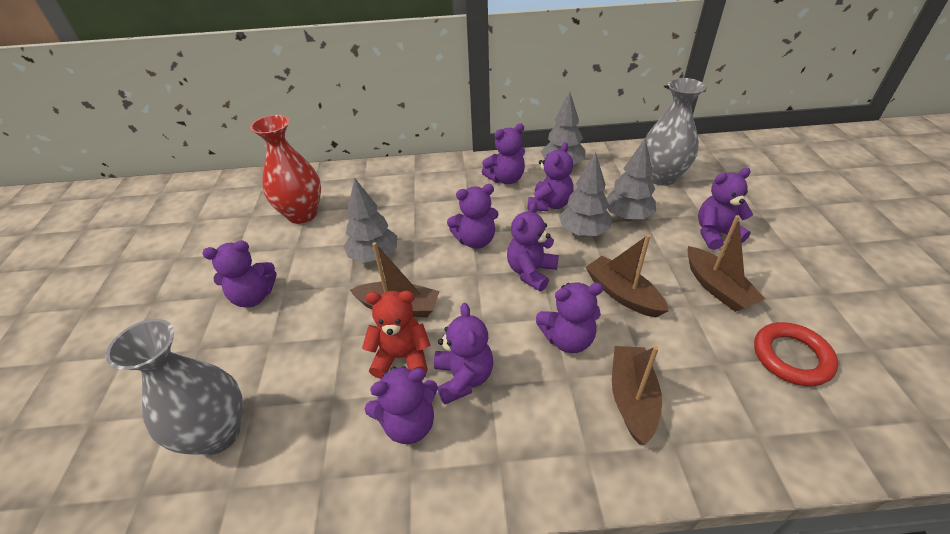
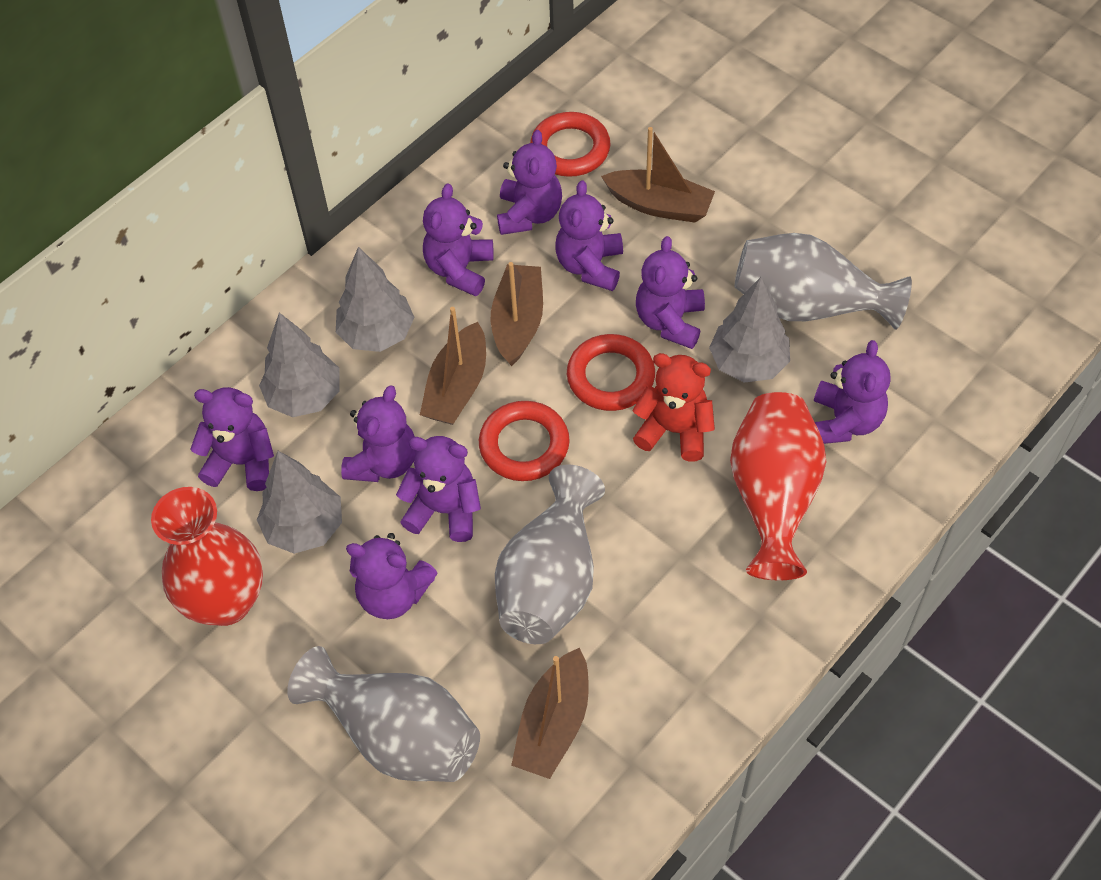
grey vase: 2 -> 3
red ring: 1 -> 3
red vase: 1 -> 2

